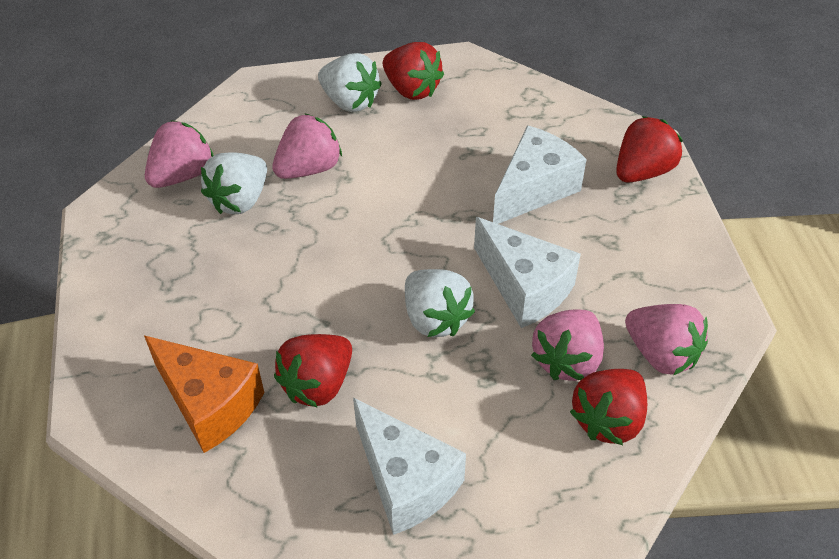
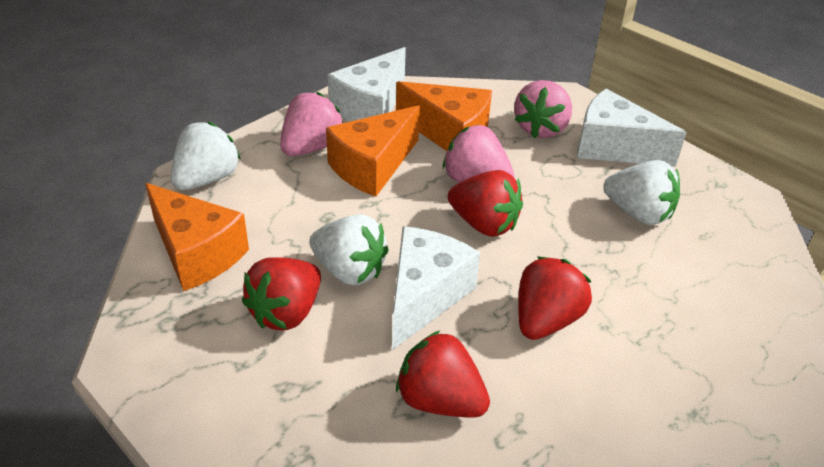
orange cheese: 1 -> 3
pink strawberry: 4 -> 3

